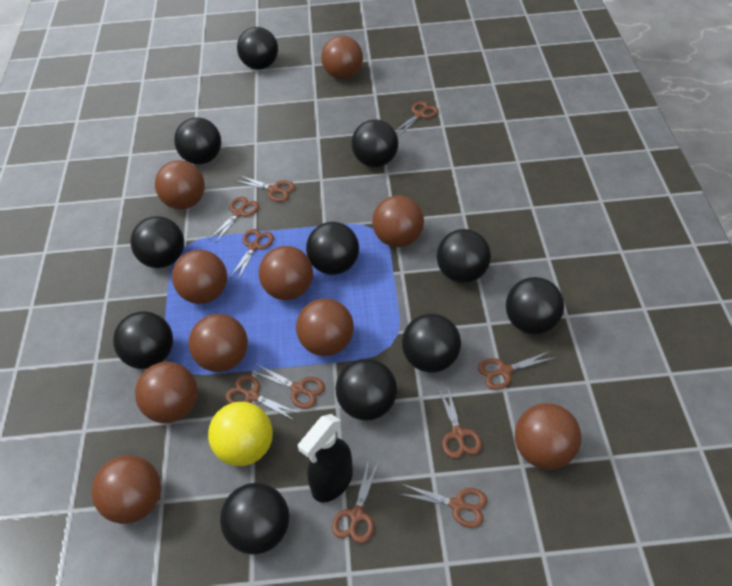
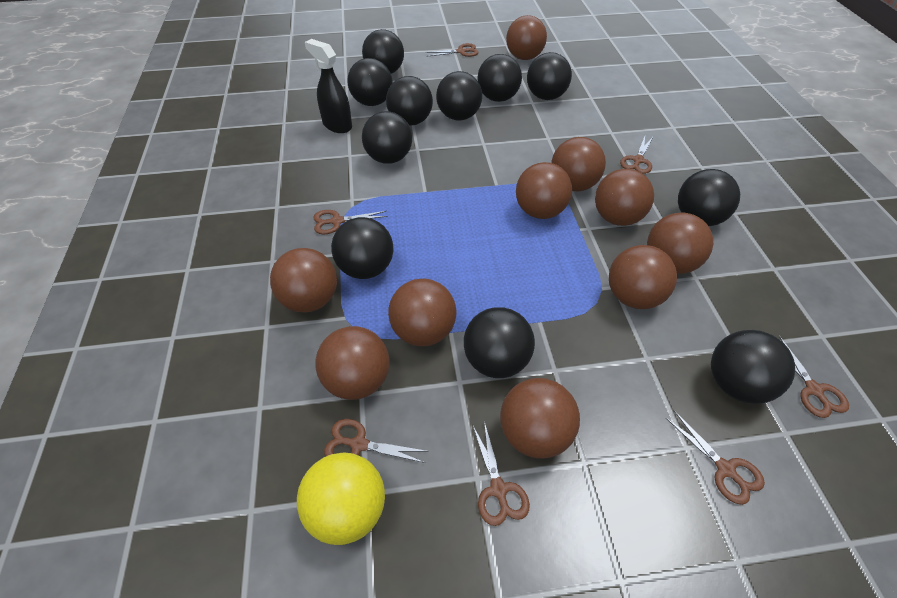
brown scissors: 10 -> 7

